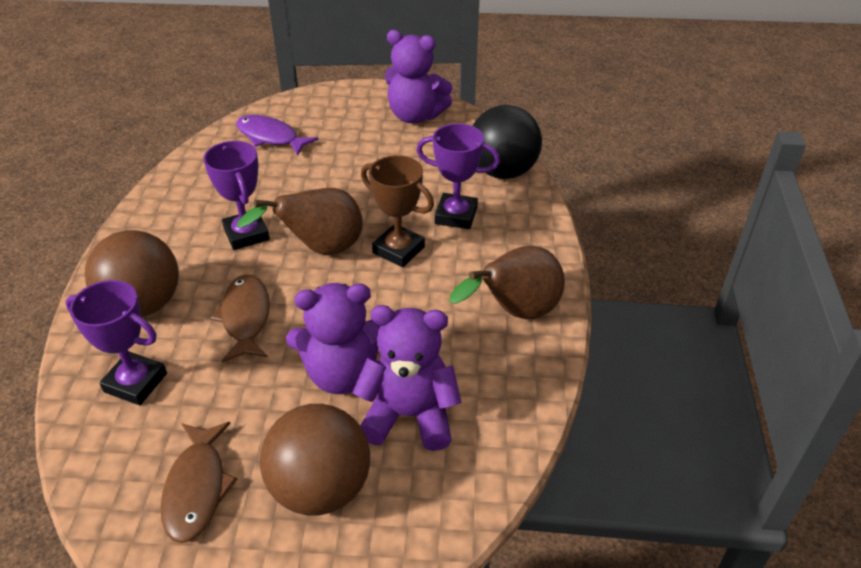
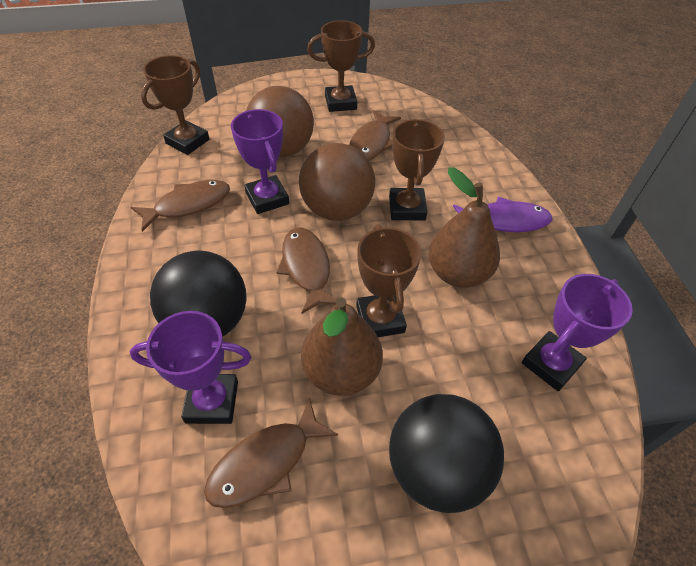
black ball: 1 -> 2
brown fish: 2 -> 4
brown trophy: 1 -> 4
purple teddy bear: 3 -> 0

